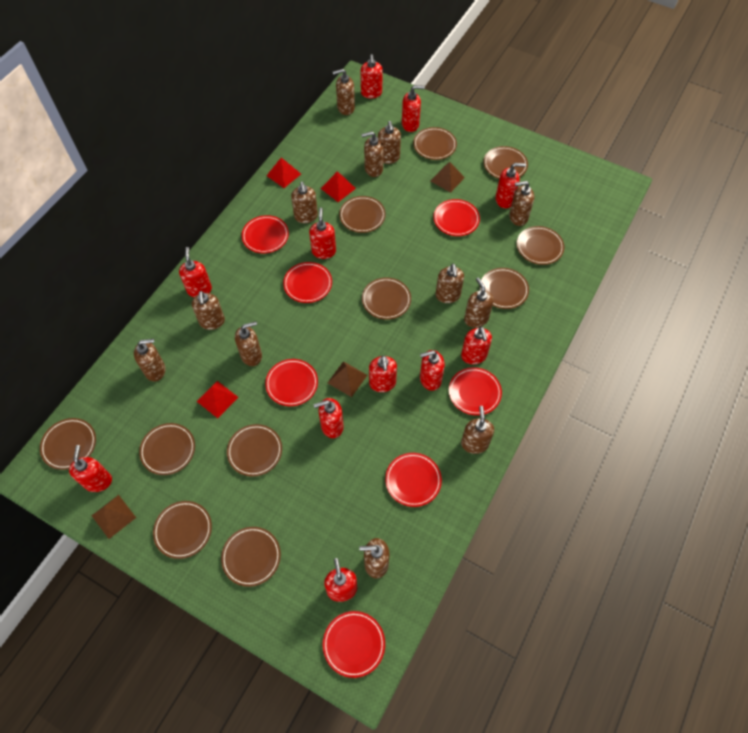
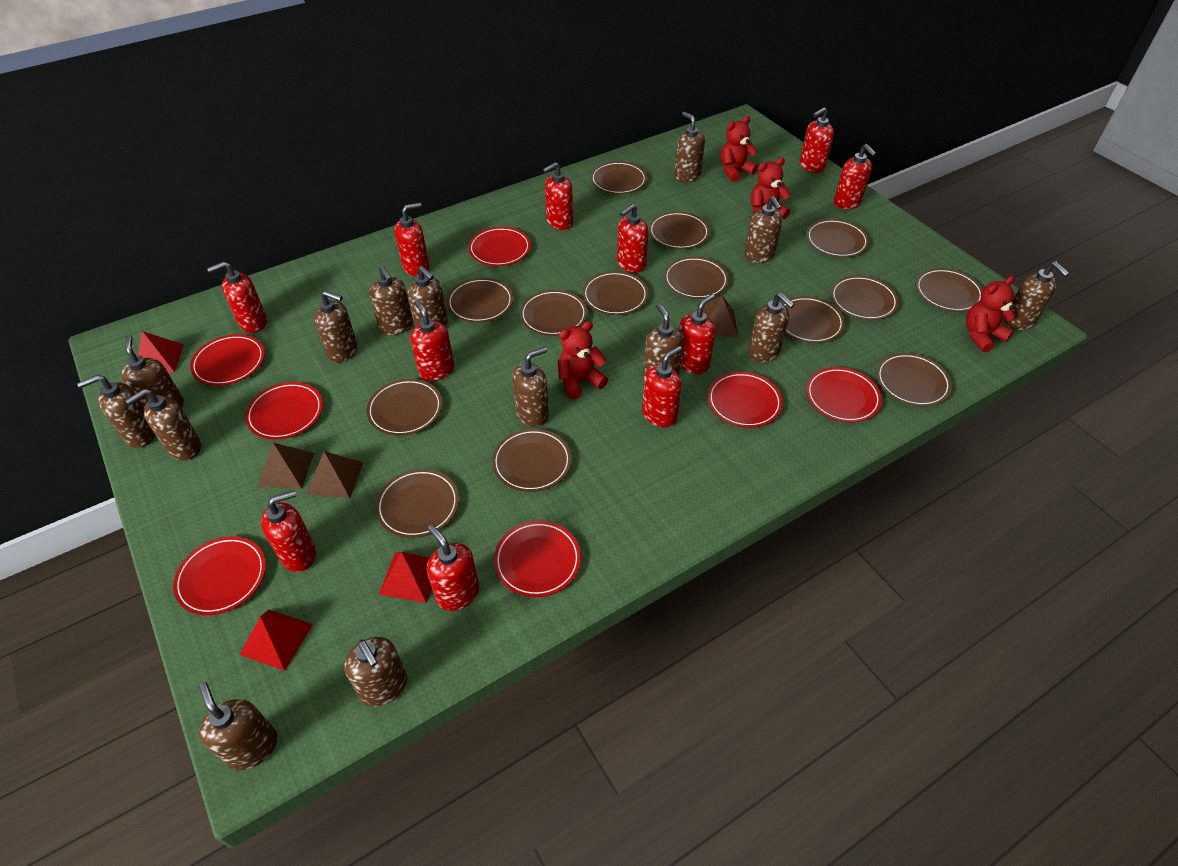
brown plate: 11 -> 14
brown soap dispenser: 12 -> 14
red teddy bear: 0 -> 4

